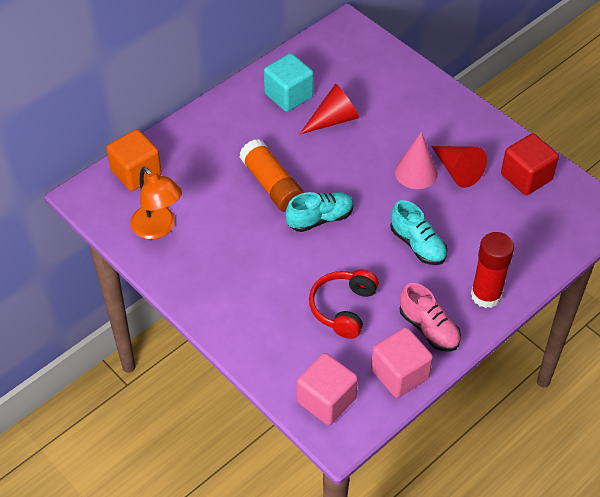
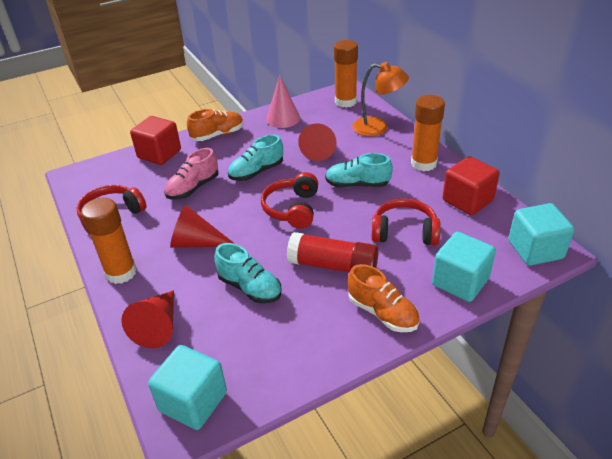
orange cube: 1 -> 0
orange glue stick: 1 -> 3
orange shoe: 0 -> 2
pink cube: 2 -> 0
red cone: 2 -> 3
red cube: 1 -> 2
red headphones: 1 -> 3
turquoise cube: 1 -> 3
turquoise shoe: 2 -> 3

